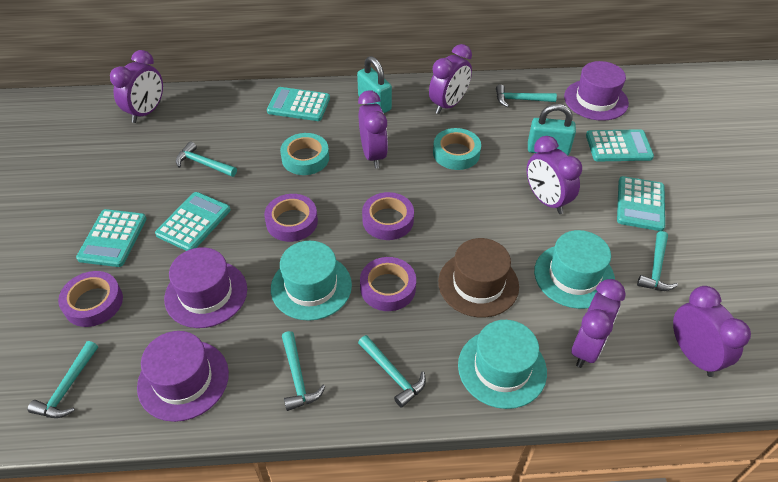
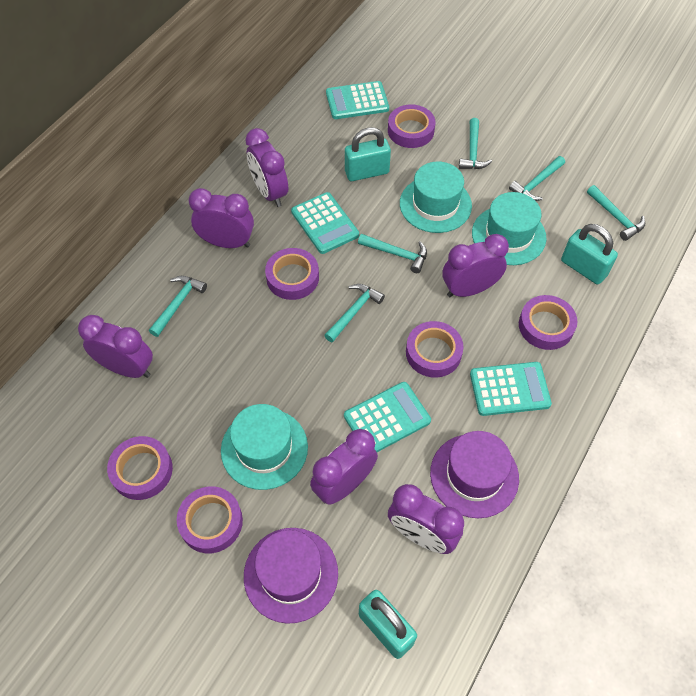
brown hat: 1 -> 0
purple hat: 3 -> 2
purple tape: 4 -> 6
turquoise calculator: 5 -> 4
turquoise padlock: 2 -> 3
turquoise tape: 2 -> 0

